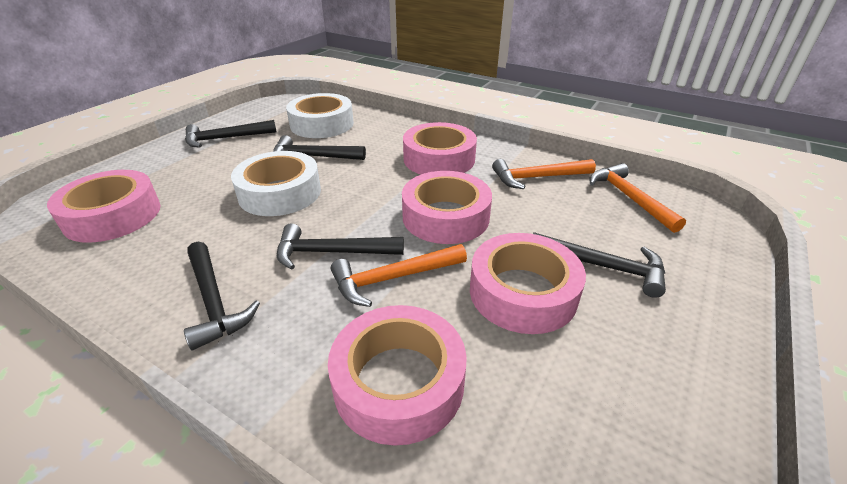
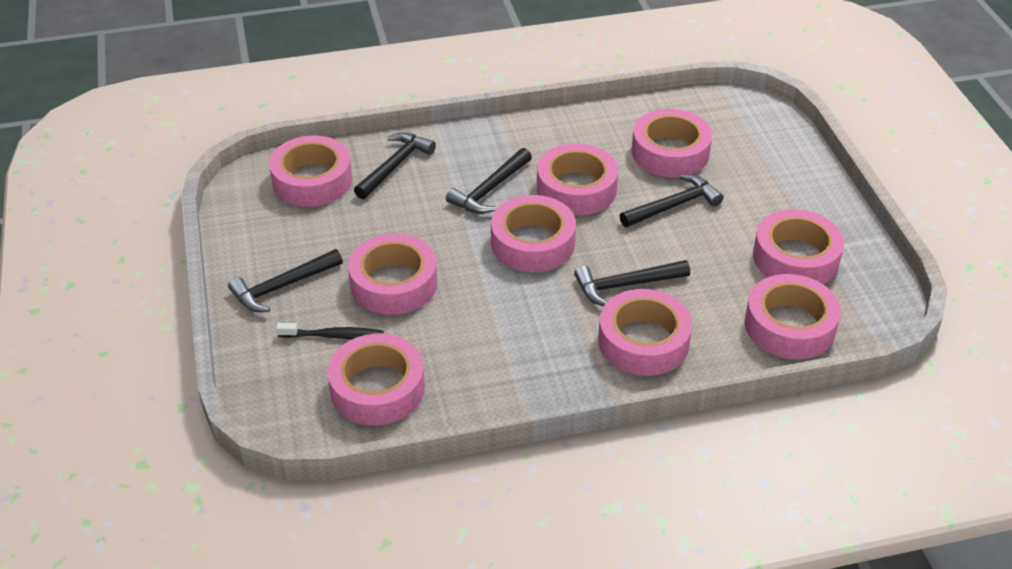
black toothbrush: 0 -> 1
orange hammer: 3 -> 0
pink tape: 5 -> 9
white tape: 2 -> 0

